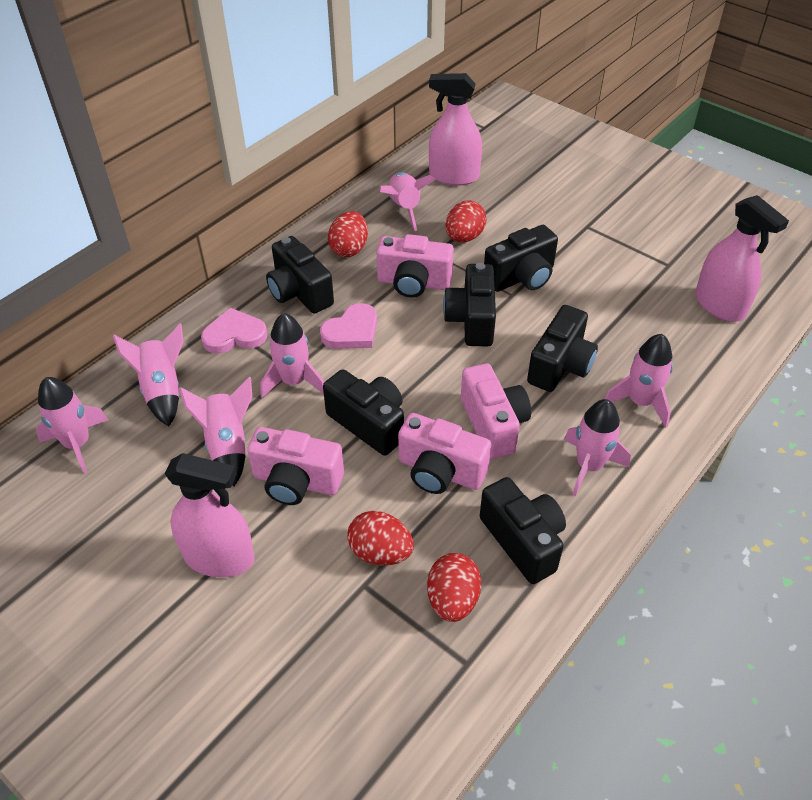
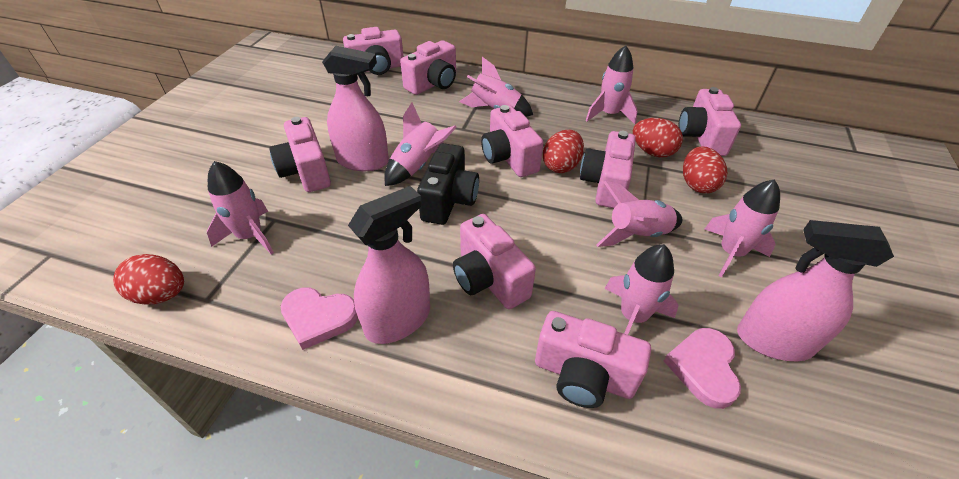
black camera: 6 -> 1
pink camera: 4 -> 8

